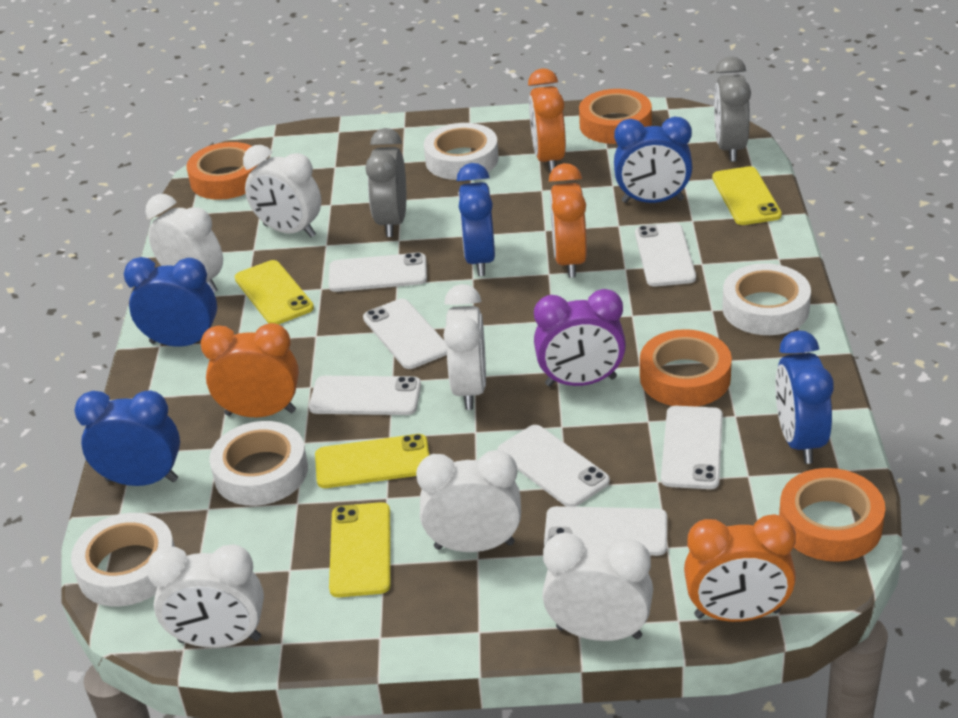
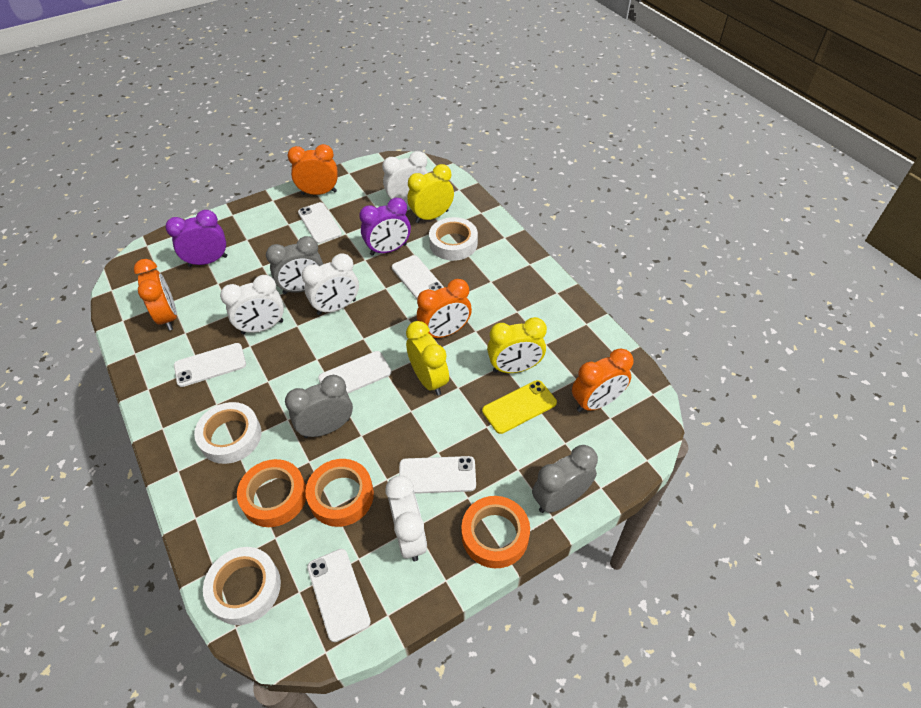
blue clock: 5 -> 0
grey clock: 2 -> 3
orange tape: 4 -> 3
purple clock: 1 -> 2
white clock: 6 -> 4
white phone: 7 -> 6
white tape: 4 -> 3
yellow clock: 0 -> 3
yellow phone: 4 -> 1

